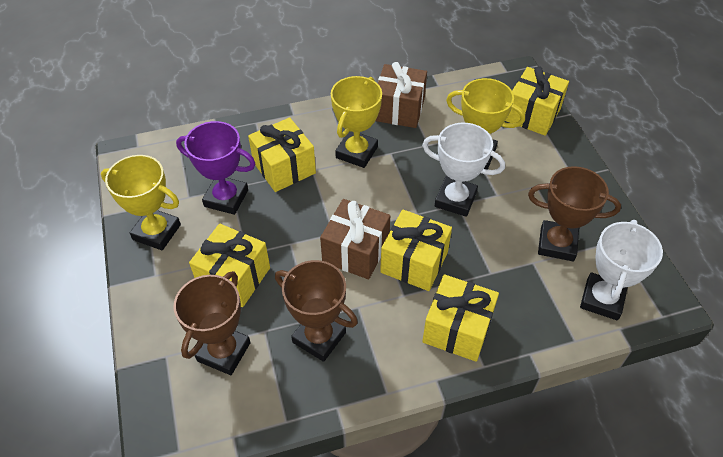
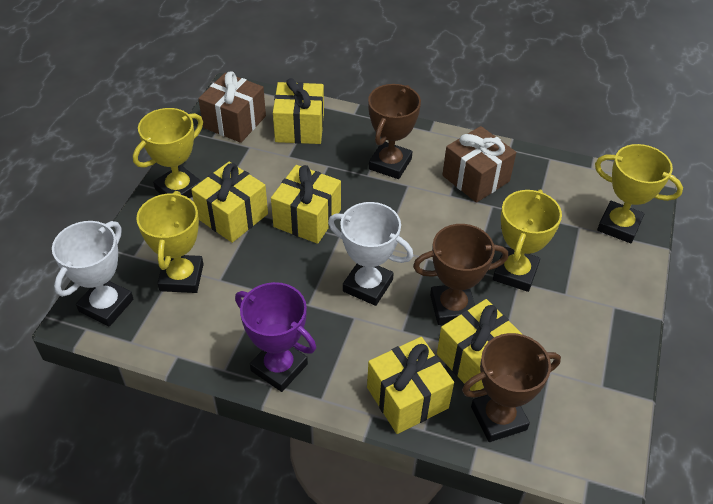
yellow trophy: 3 -> 4

